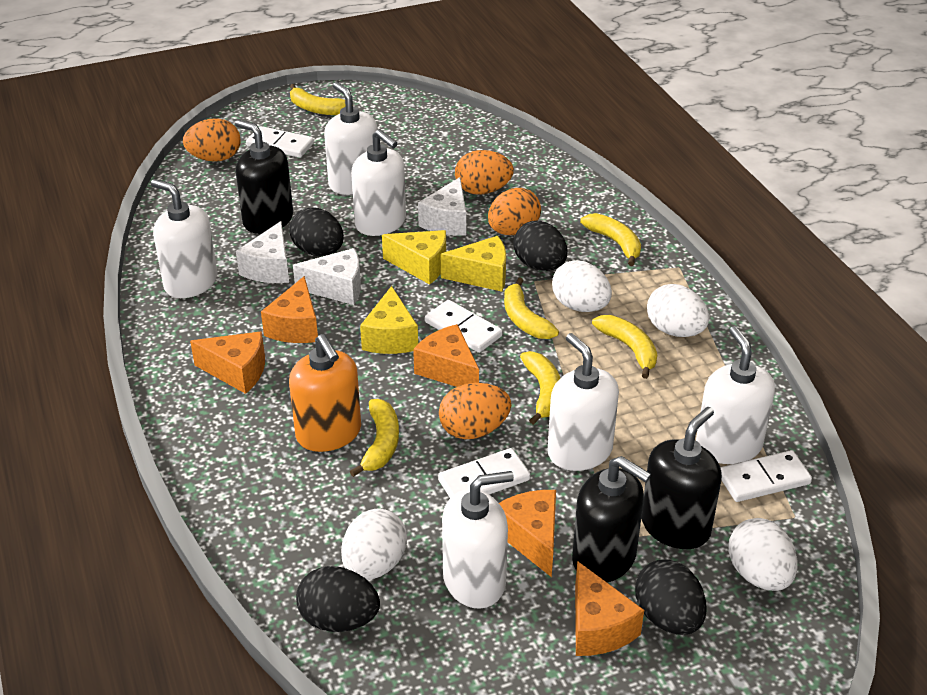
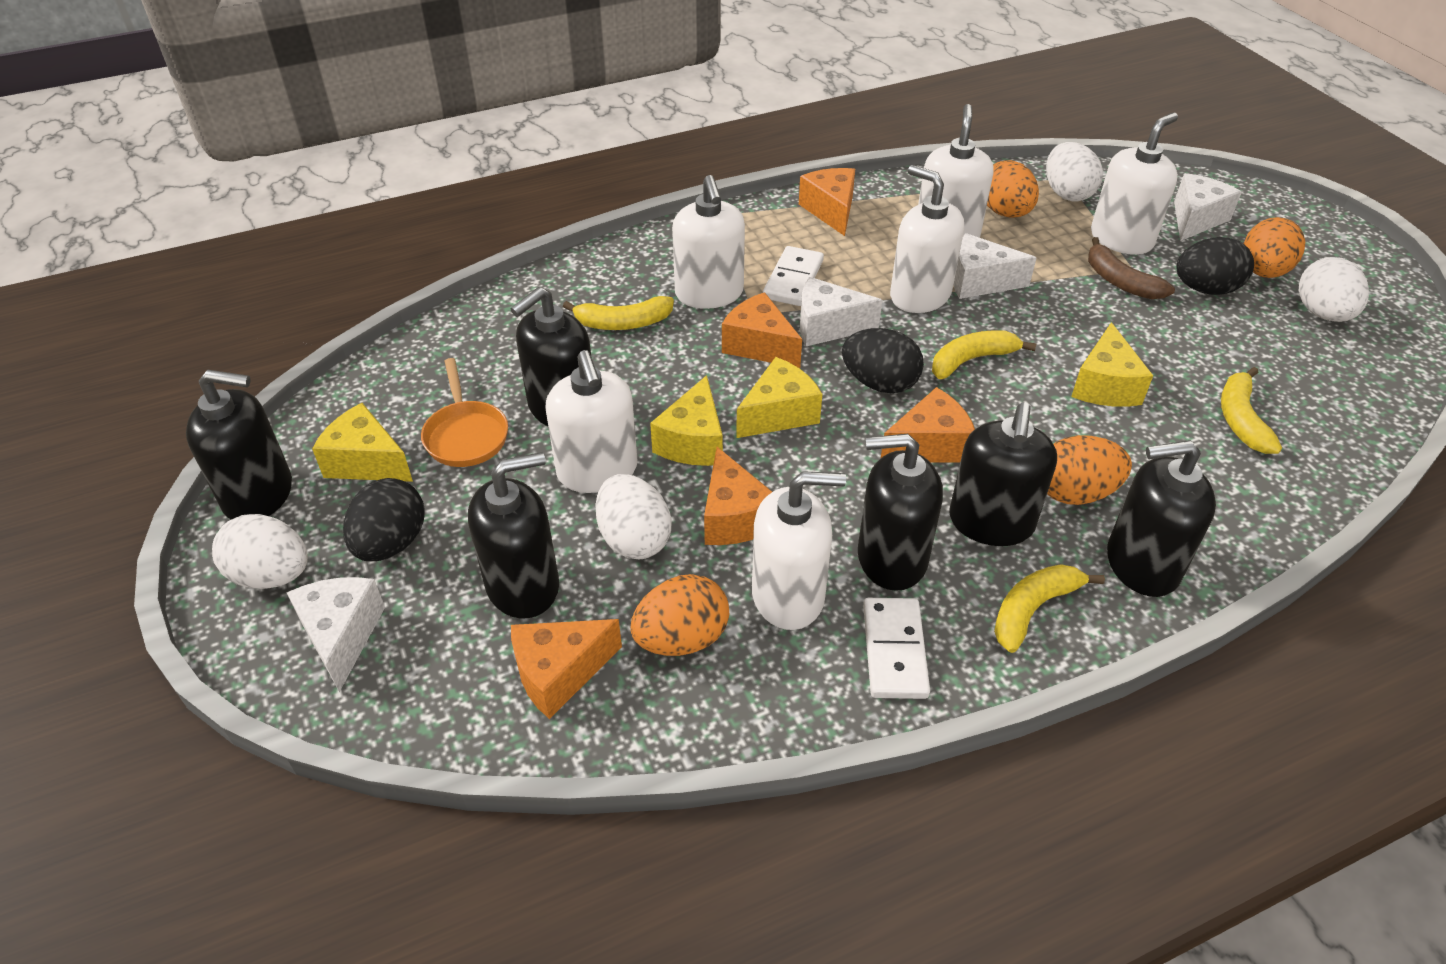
black egg: 4 -> 3
black soap dispenser: 3 -> 6
brown banana: 0 -> 1
orange pan: 0 -> 1
orange soap dispenser: 1 -> 0
white cheese: 3 -> 4
white domino: 4 -> 2
yellow banana: 6 -> 4
yellow cheese: 3 -> 4

